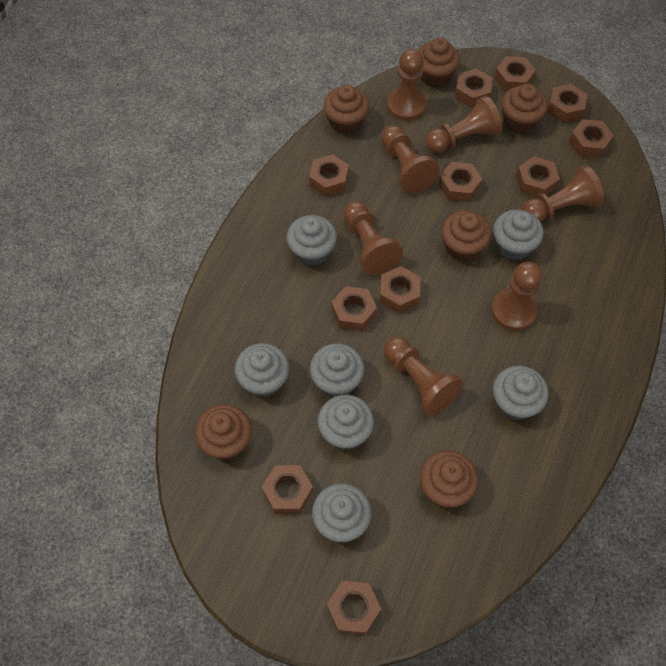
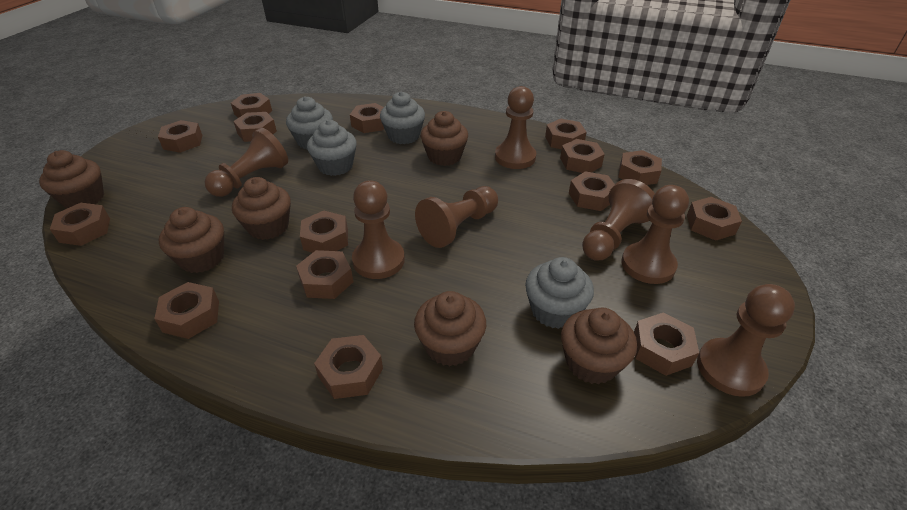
brown nut: 11 -> 15
grey cupcake: 7 -> 4

